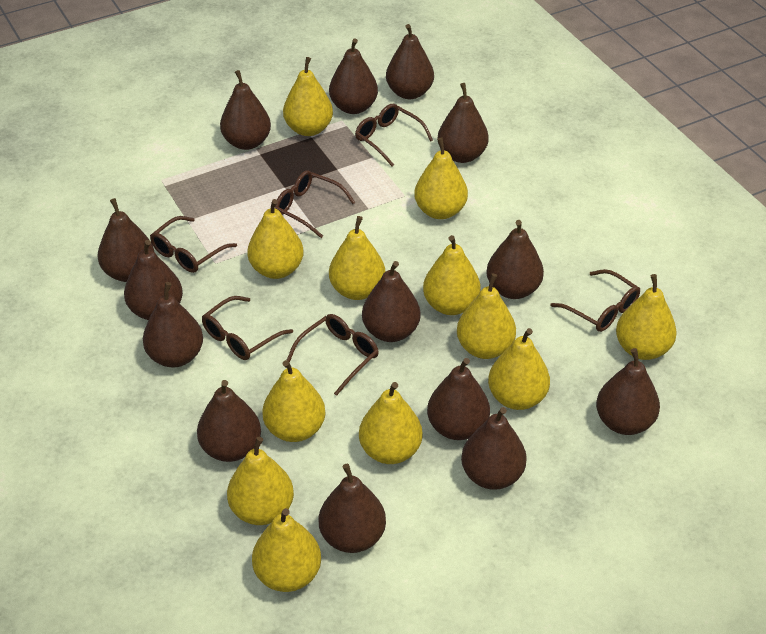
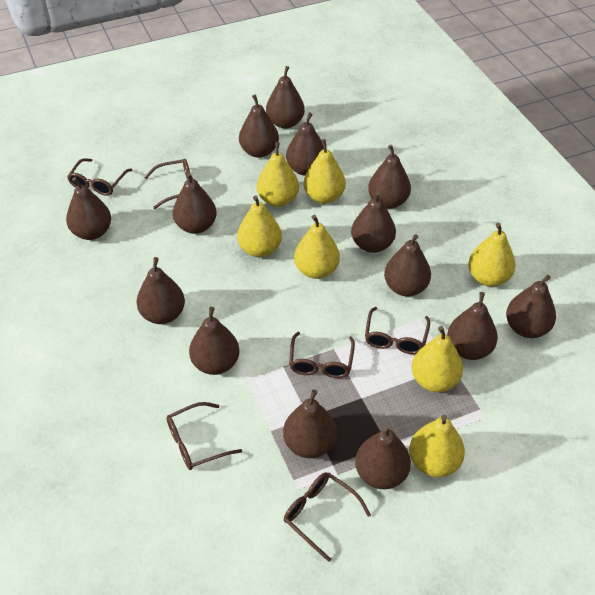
yellow pear: 12 -> 7

